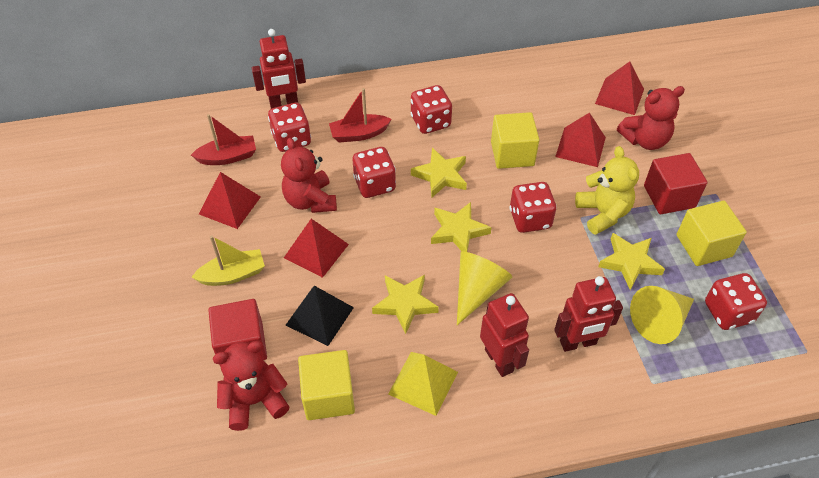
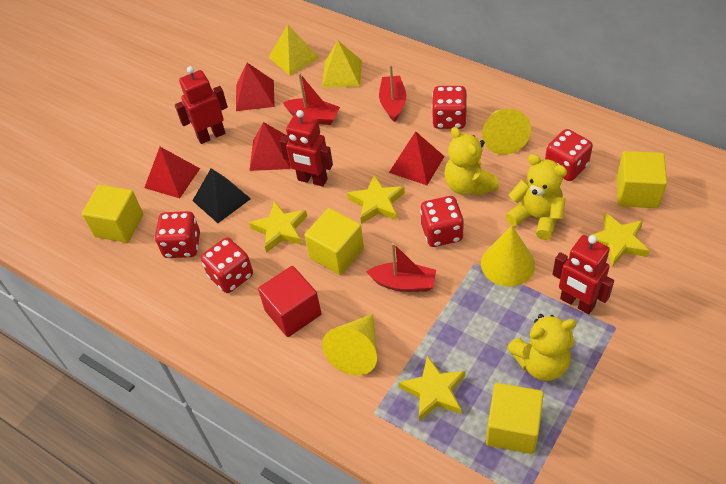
red boat: 2 -> 3
red cube: 2 -> 1
red teddy bear: 3 -> 0
yellow boat: 1 -> 0
yellow cone: 2 -> 3
yellow cube: 3 -> 4
yellow pyramid: 1 -> 2
yellow teddy bear: 1 -> 3

